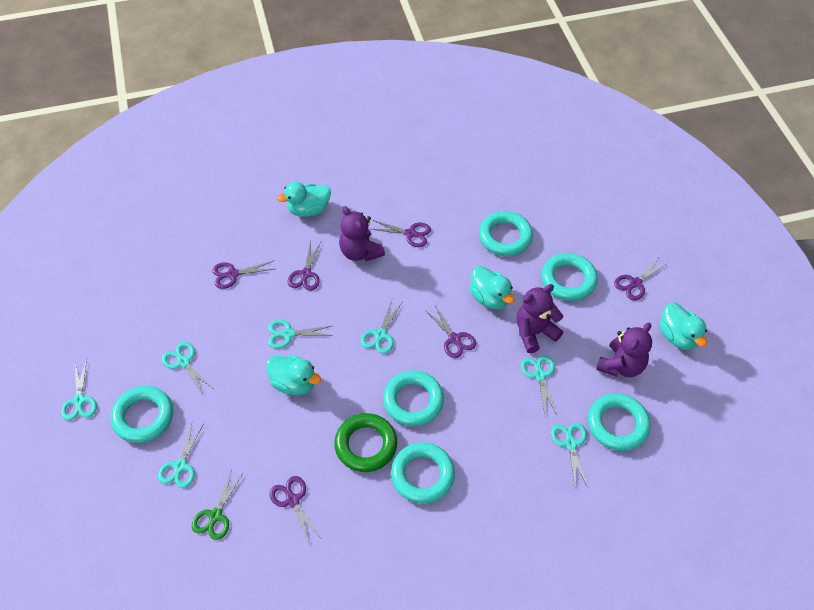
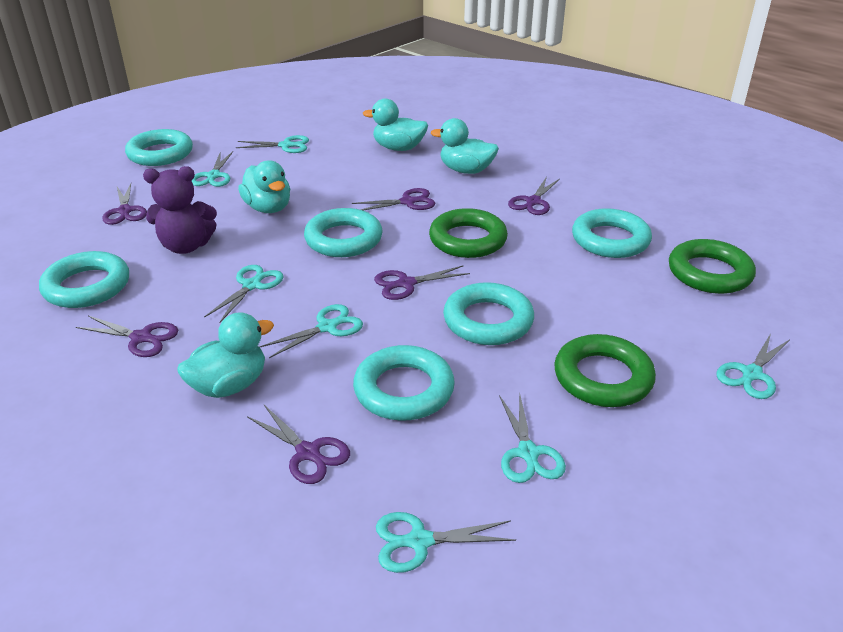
green ring: 1 -> 3
green scissors: 1 -> 0
purple teddy bear: 3 -> 1

